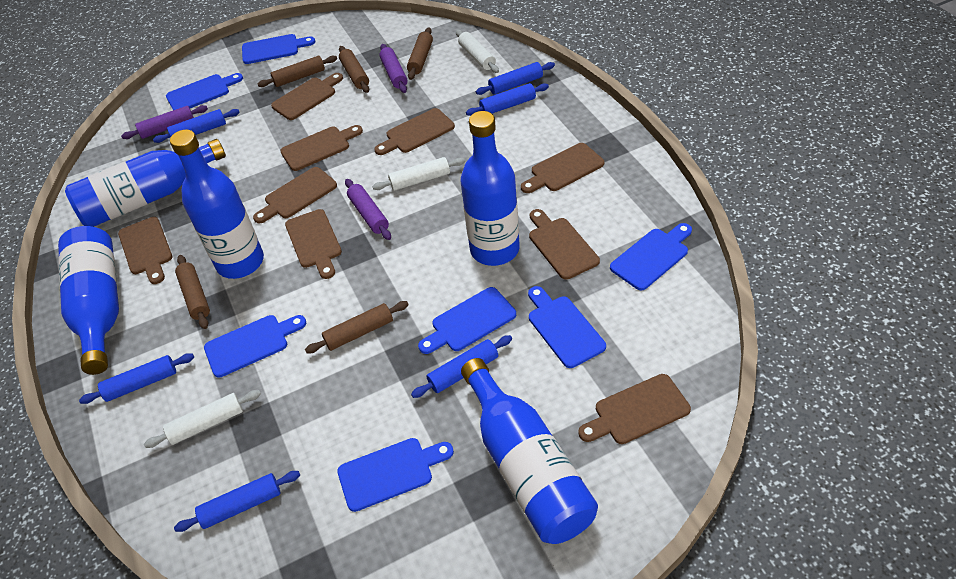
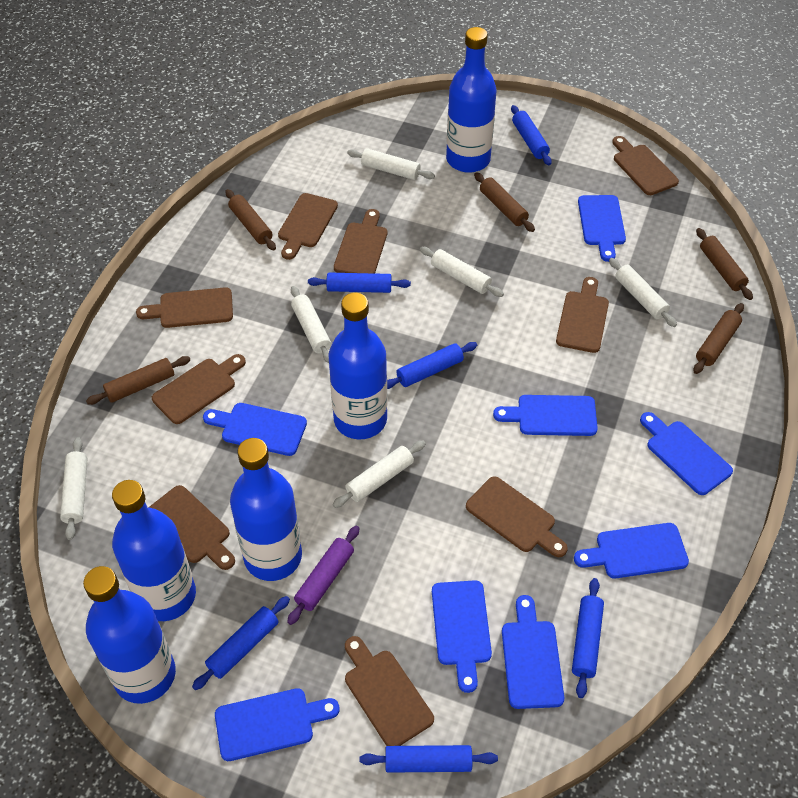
blue cutting board: 7 -> 8
purple rolling pin: 3 -> 1
white rolling pin: 3 -> 6

